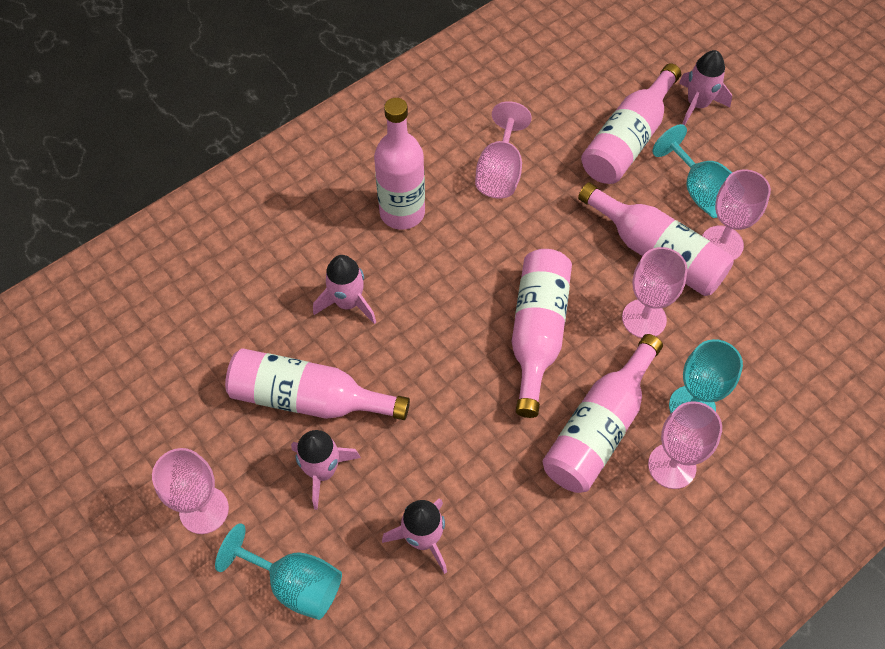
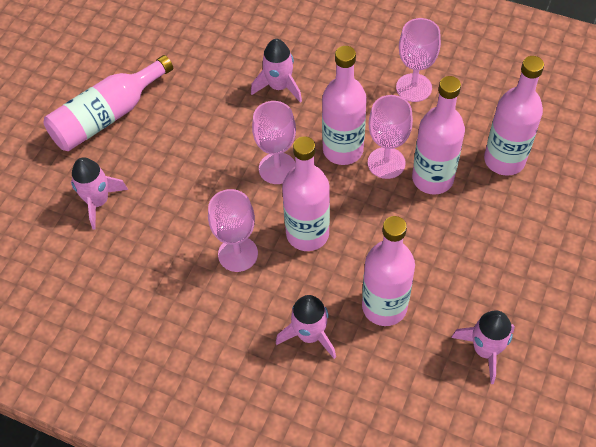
pink goblet: 5 -> 4
turquoise goblet: 3 -> 0

